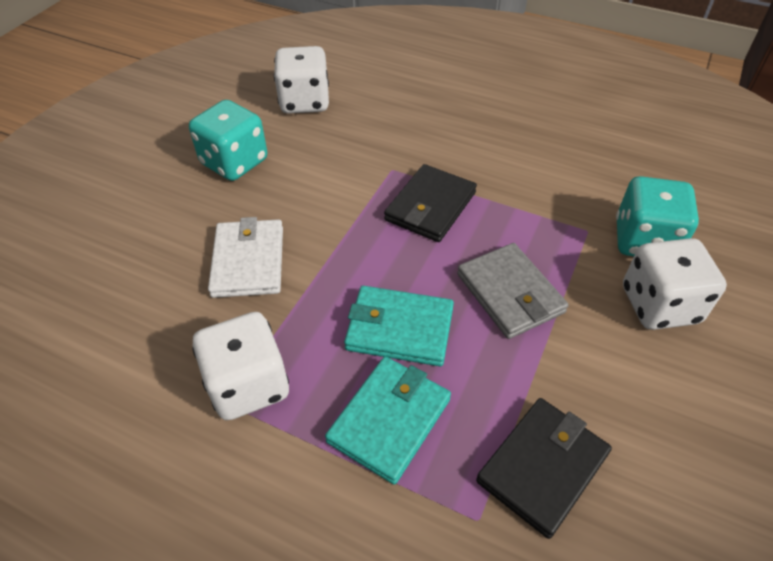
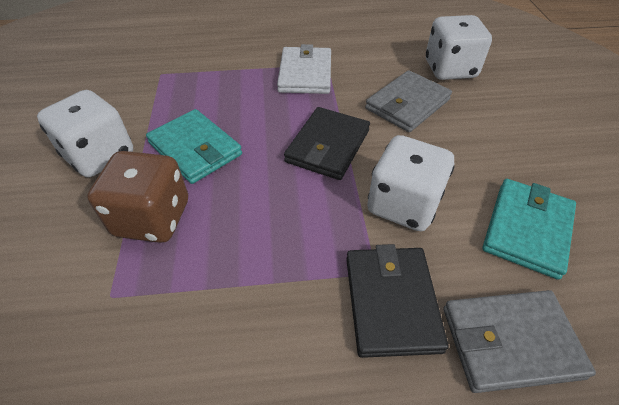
brown dice: 0 -> 1
grey wallet: 1 -> 2
turquoise dice: 2 -> 0

